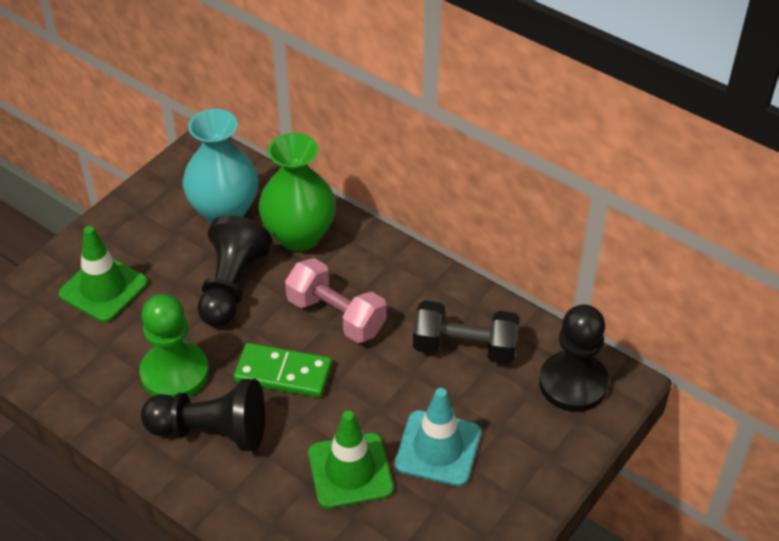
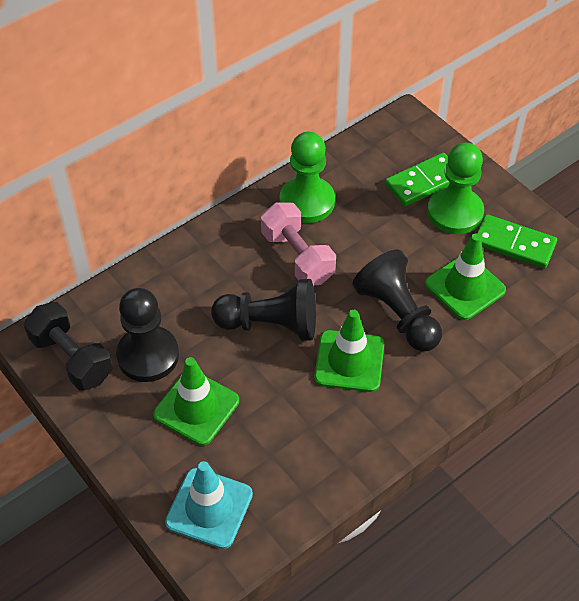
green domino: 1 -> 2
green pawn: 1 -> 2
green traffic cone: 2 -> 3
green vase: 1 -> 0
turquoise vase: 1 -> 0

